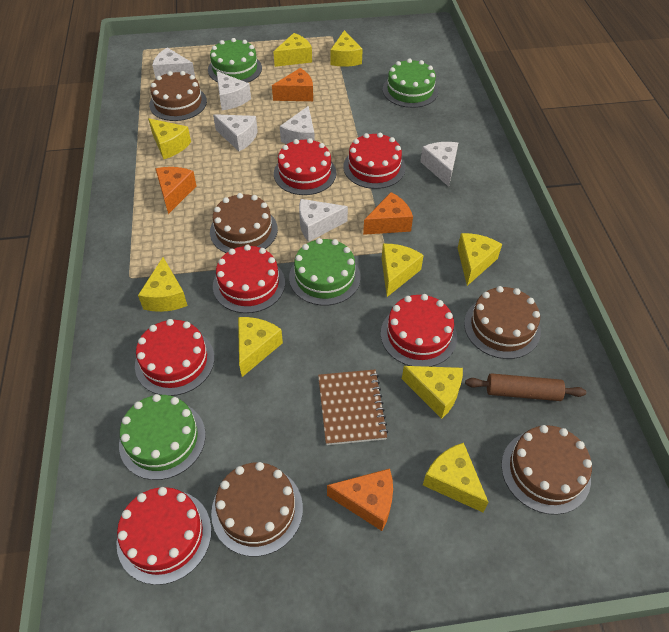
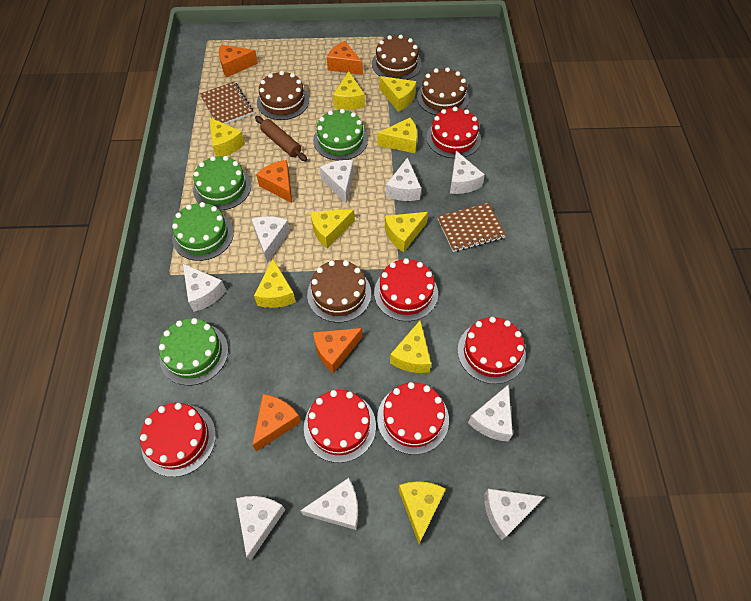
brown cake: 5 -> 4
brown notebook: 1 -> 2
orange cheese: 4 -> 5
white cheese: 6 -> 9

